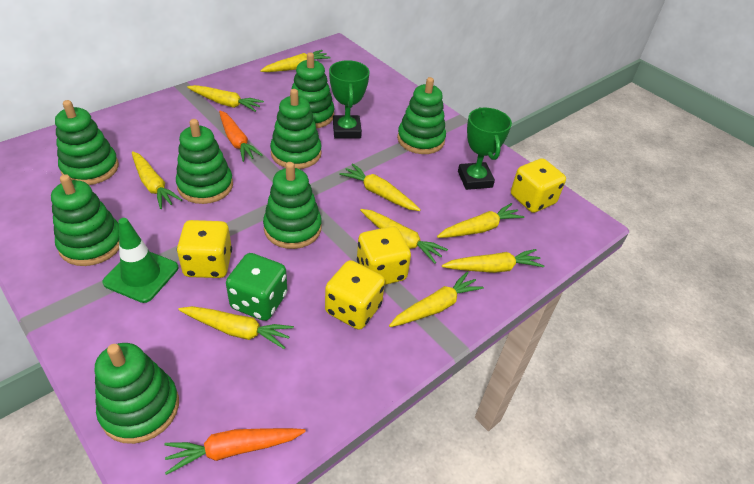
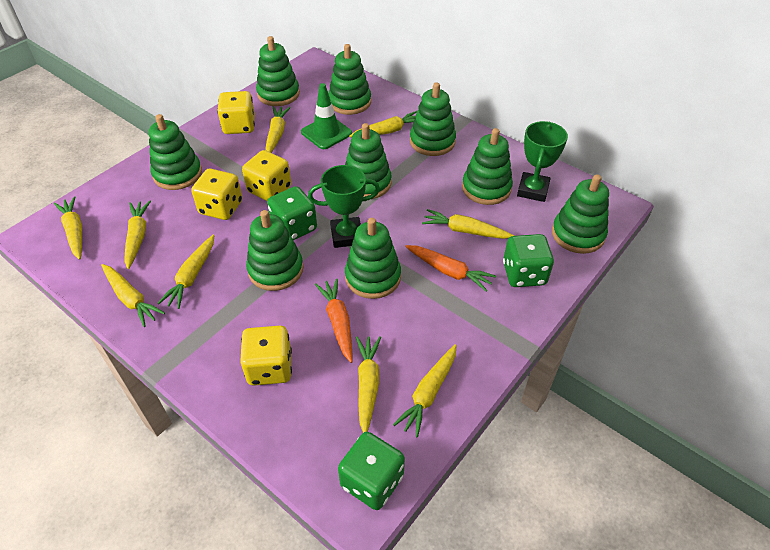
green dice: 1 -> 3
green stacking toy: 8 -> 9

